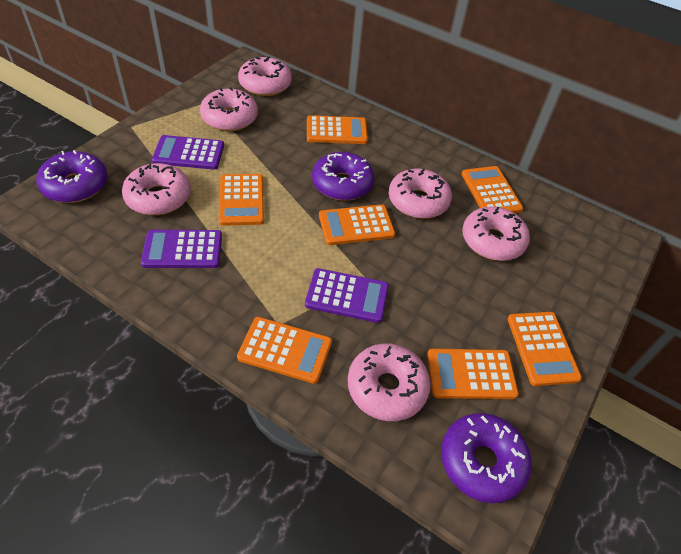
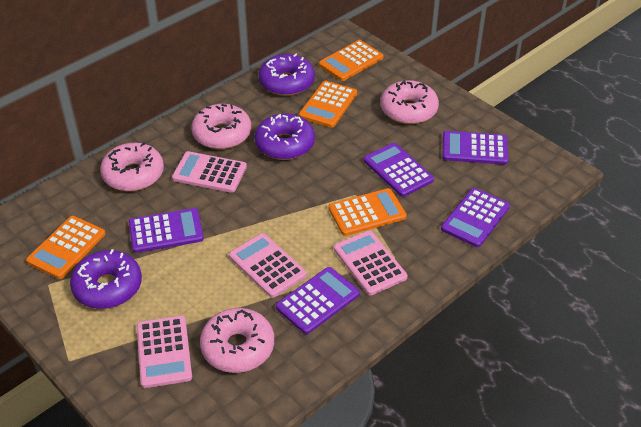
orange calculator: 7 -> 4
pink calculator: 0 -> 4
pink donut: 6 -> 4
purple calculator: 3 -> 5

